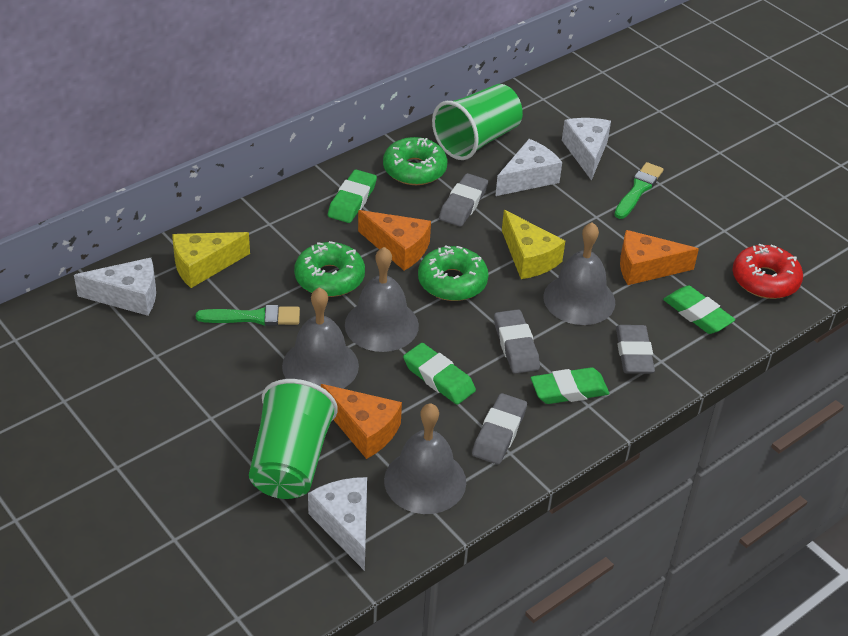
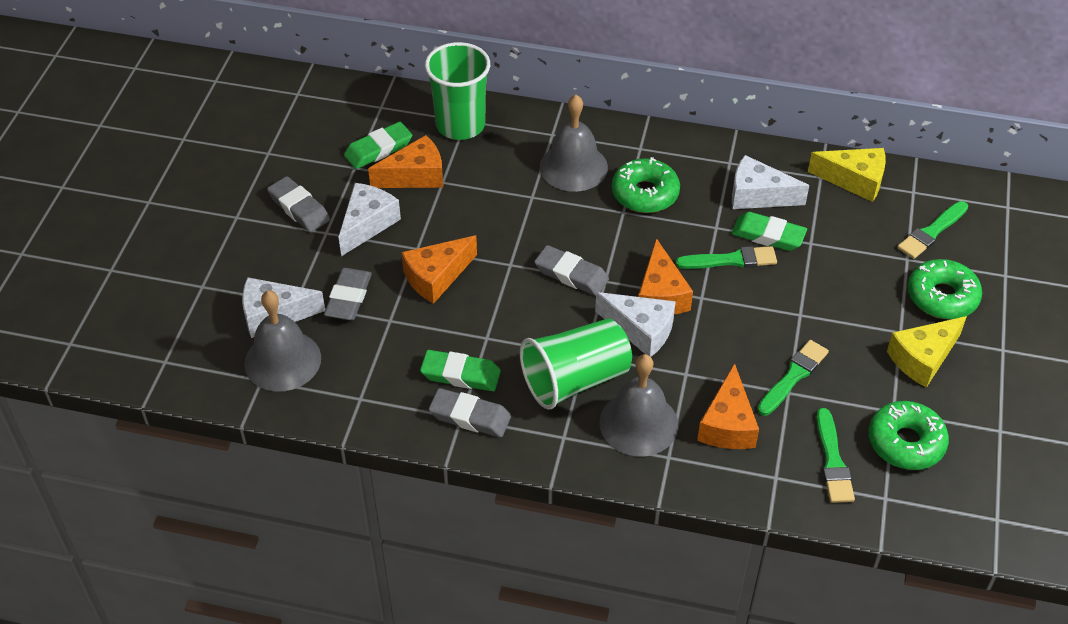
green brush: 2 -> 4
green eraser: 4 -> 3
grey bell: 4 -> 3
orange cheese: 3 -> 4
red donut: 1 -> 0

